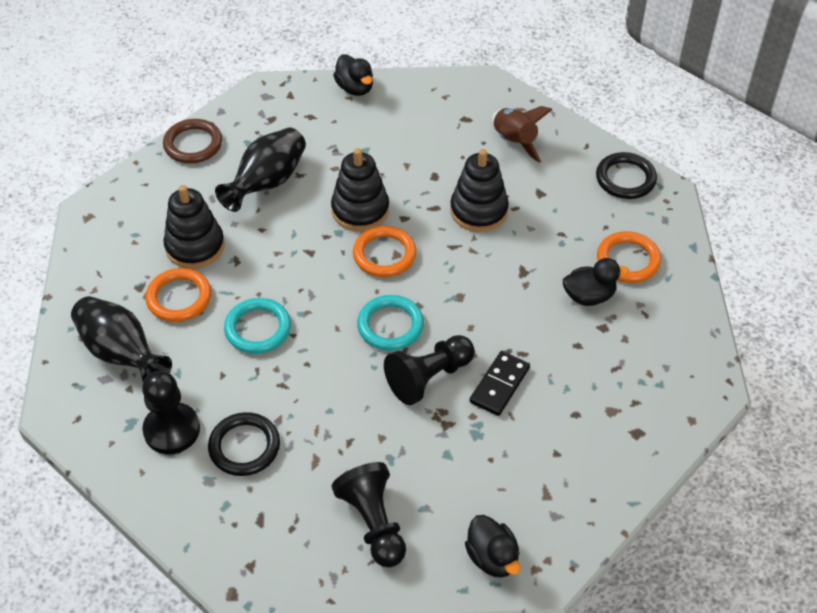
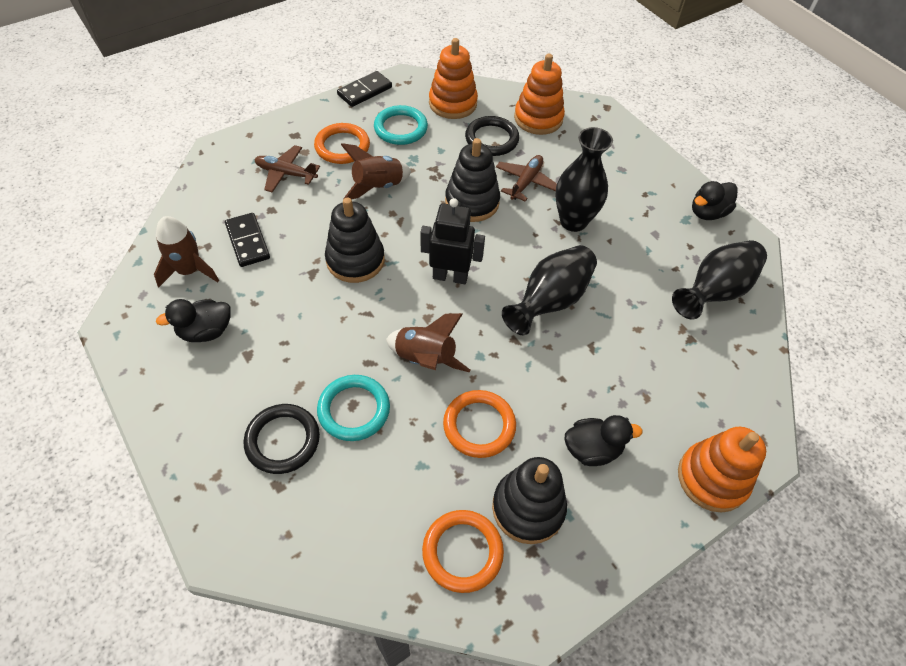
black domino: 1 -> 2
black pawn: 3 -> 0
black robot: 0 -> 1
black vase: 2 -> 3
brown plane: 0 -> 2
brown ring: 1 -> 0
brown rocket: 1 -> 3
orange stacking toy: 0 -> 3

